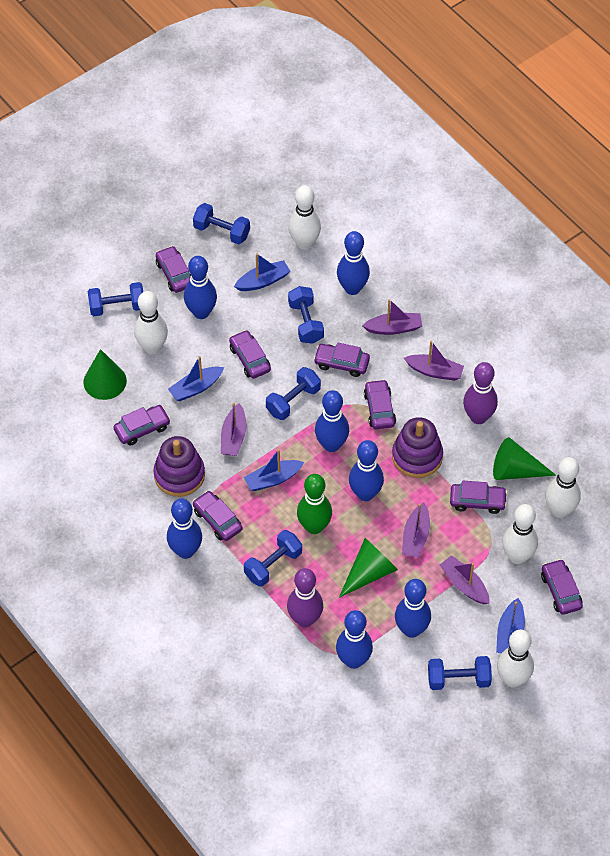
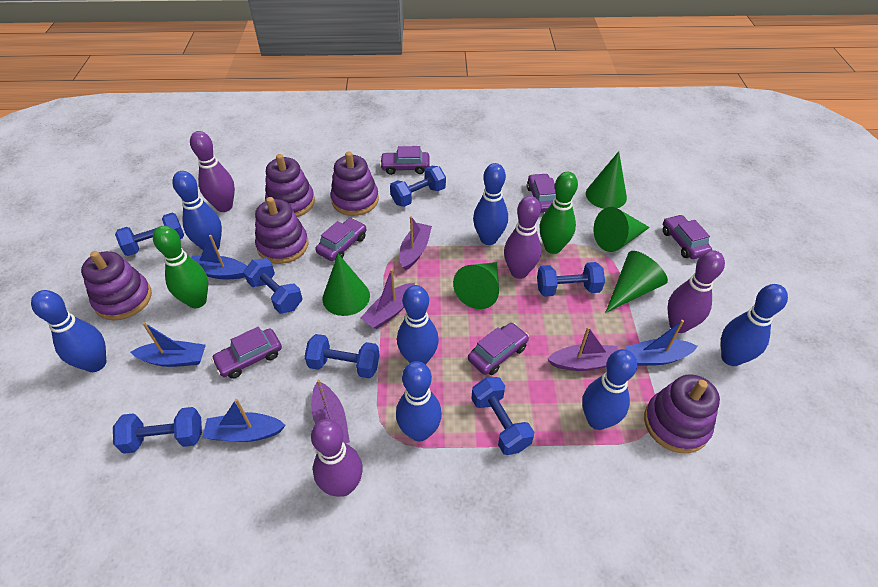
blue dumbbell: 6 -> 7
green bowling pin: 1 -> 2
green cone: 3 -> 5
purple boat: 5 -> 4
purple bowling pin: 2 -> 4
purple car: 8 -> 6
purple stacking toy: 2 -> 5
white bowling pin: 5 -> 0

